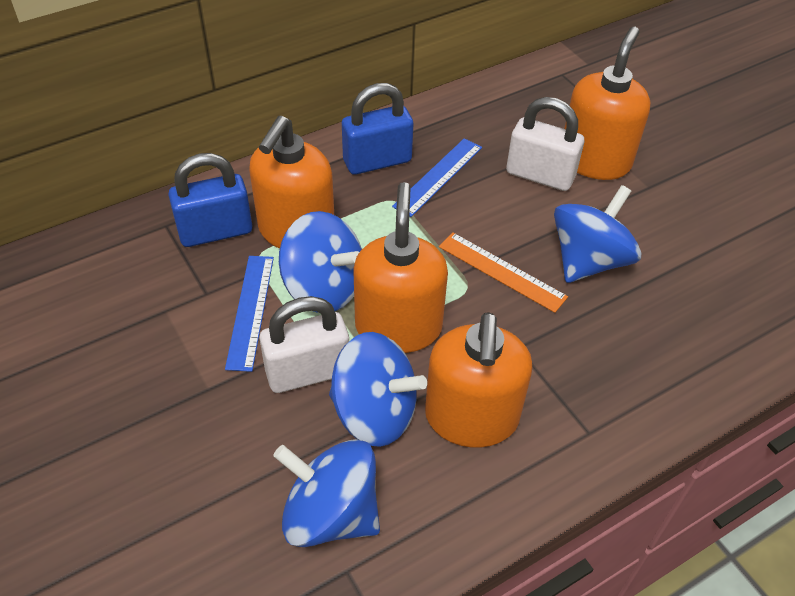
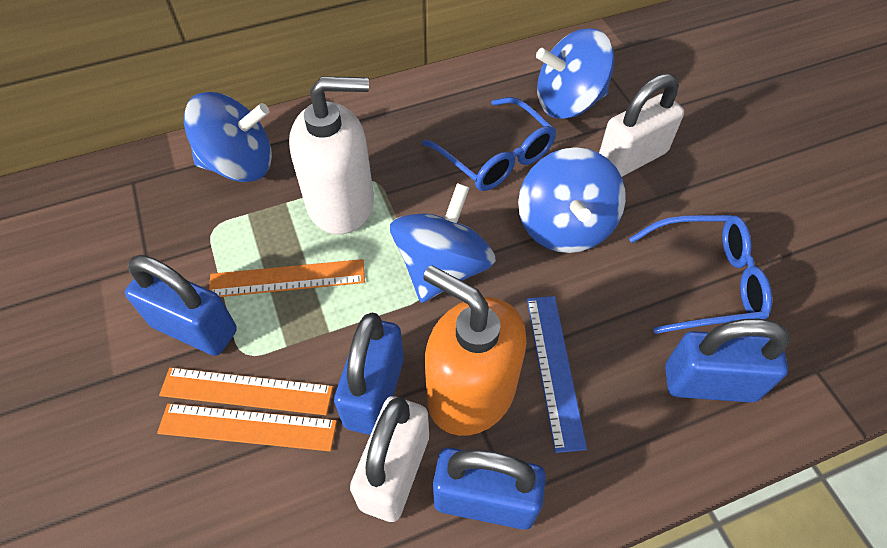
blue glasses: 0 -> 2
blue padlock: 2 -> 4
blue ruler: 2 -> 1
orange ruler: 1 -> 3
orange soap dispenser: 4 -> 1
white soap dispenser: 0 -> 1

